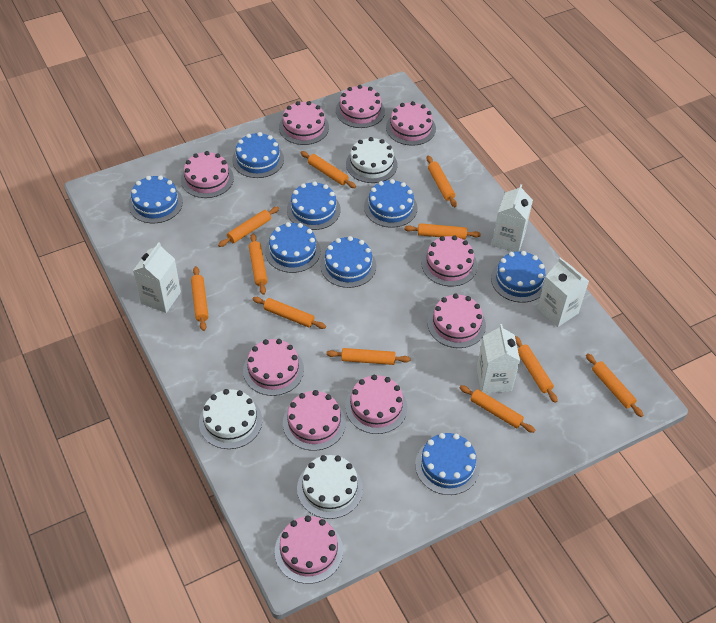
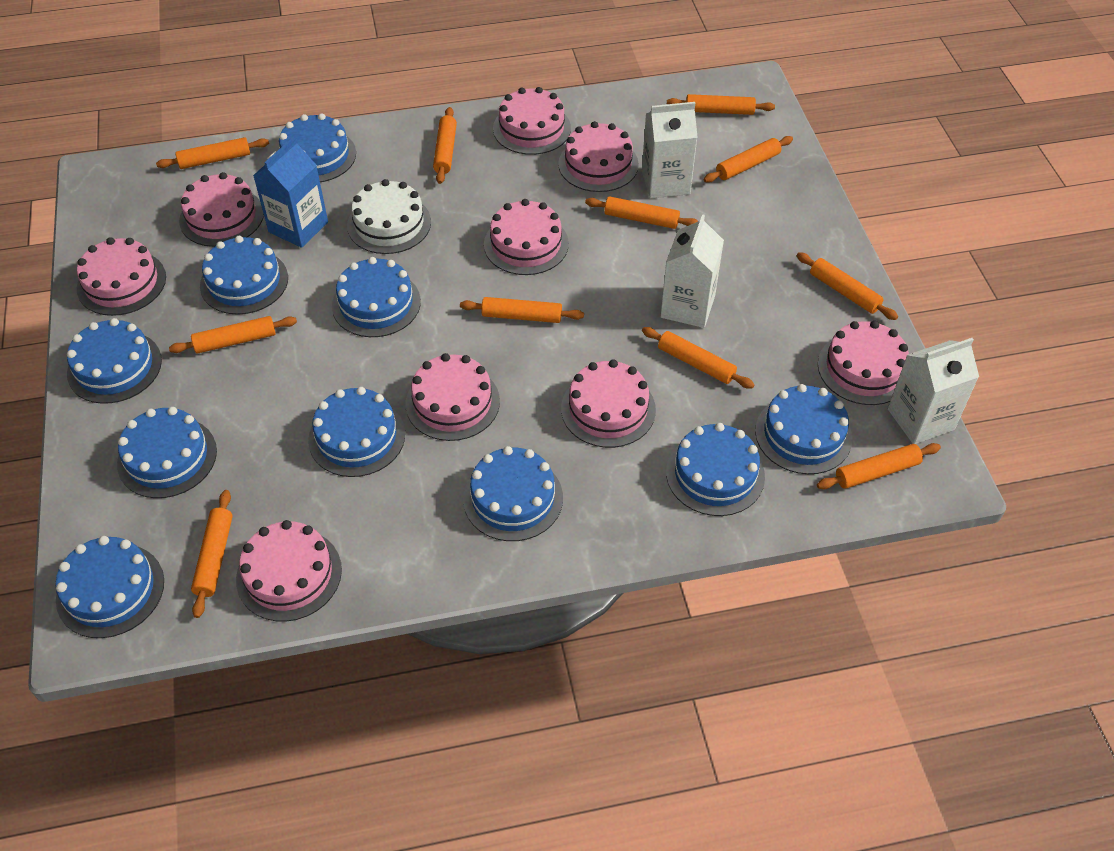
blue cake: 8 -> 10
blue carton: 0 -> 1
pink cake: 10 -> 9
white cake: 3 -> 1
white carton: 4 -> 3

